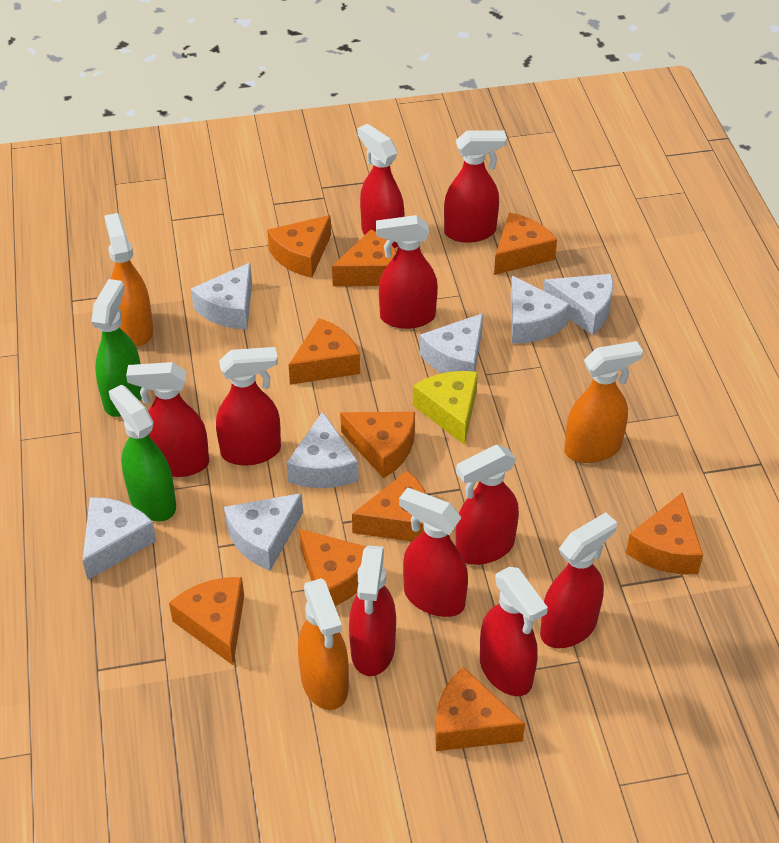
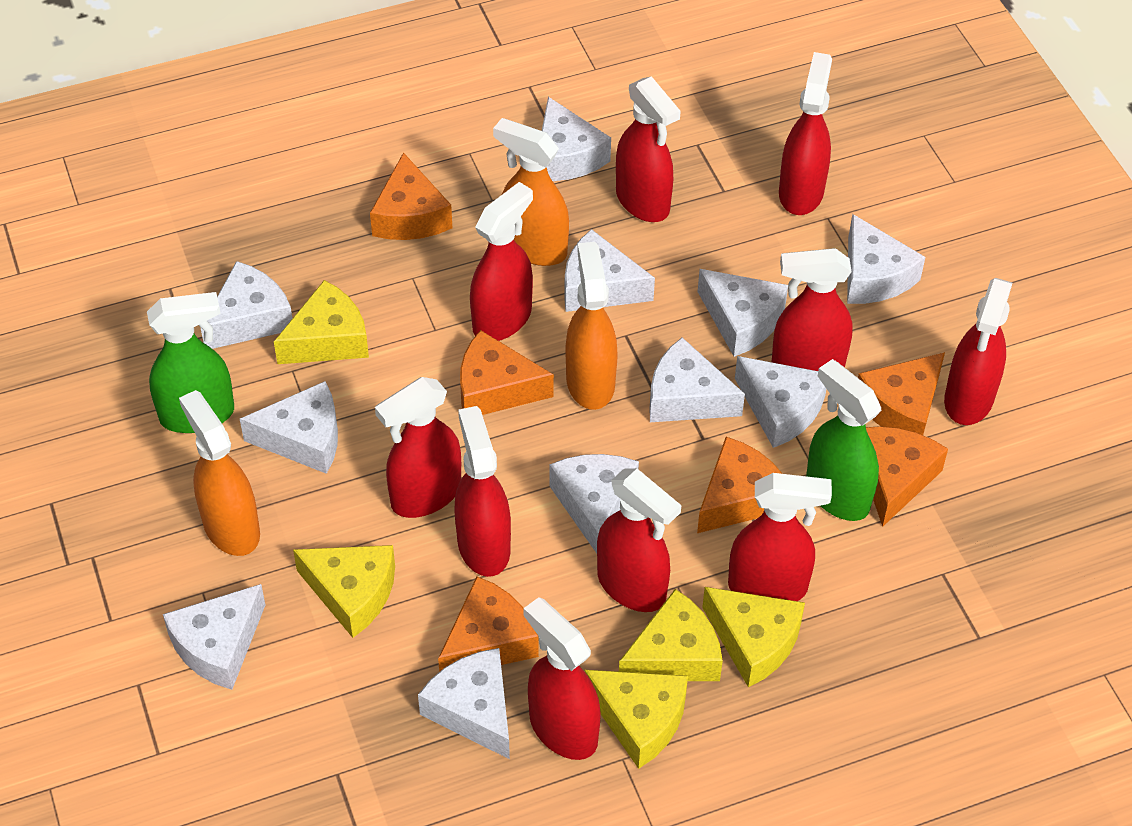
orange cheese: 10 -> 6
white cheese: 7 -> 11
yellow cheese: 1 -> 5

